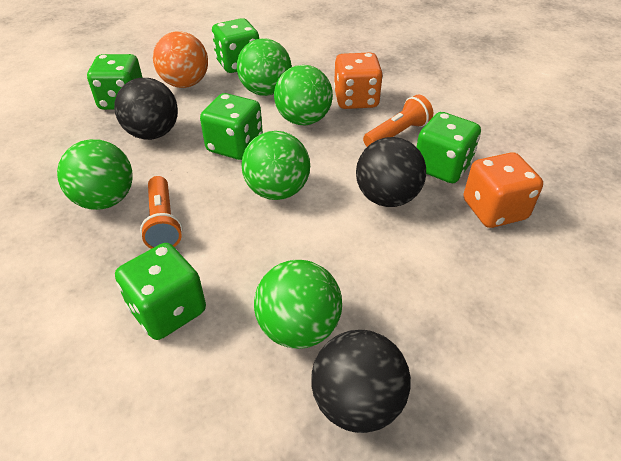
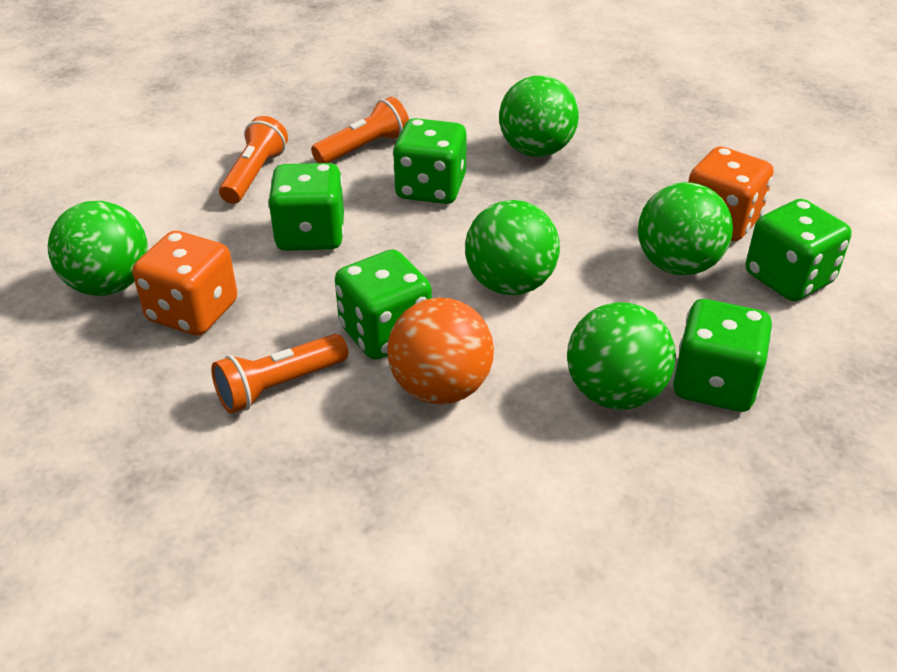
black ball: 3 -> 0
orange flashlight: 2 -> 3

